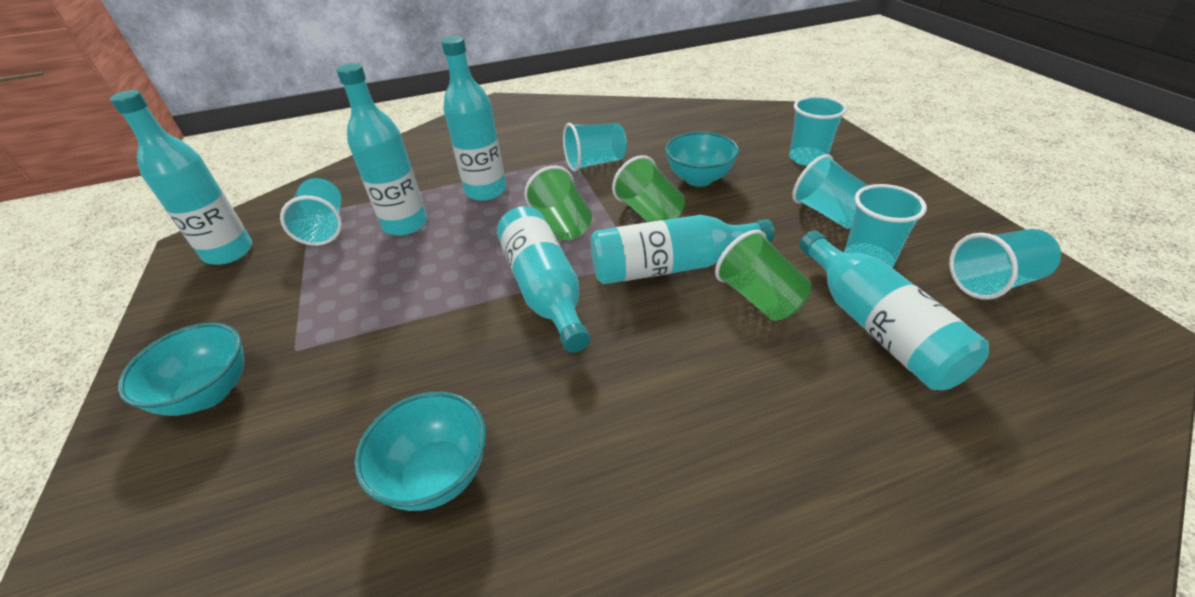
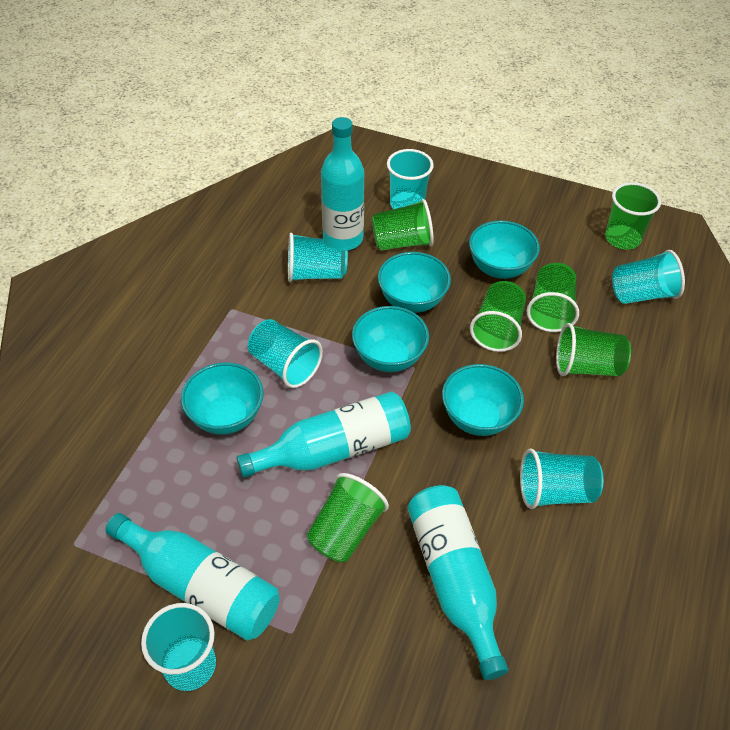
green cup: 3 -> 6
turquoise bottle: 6 -> 4
turquoise bowl: 3 -> 5

